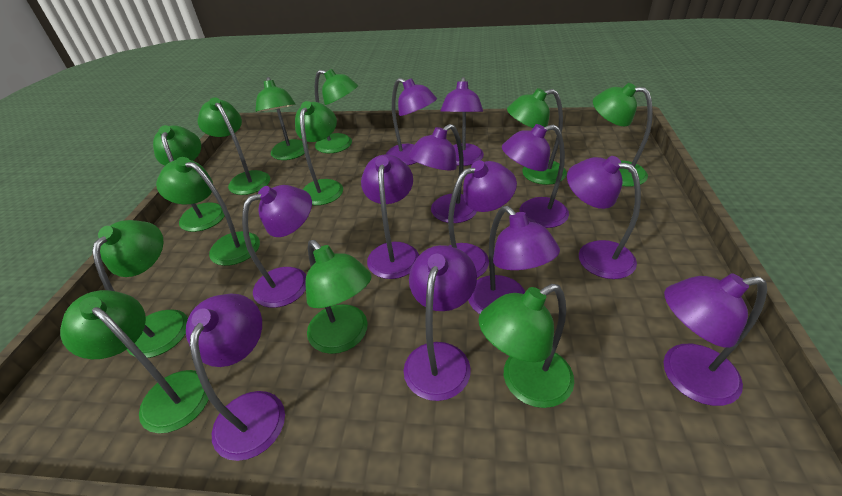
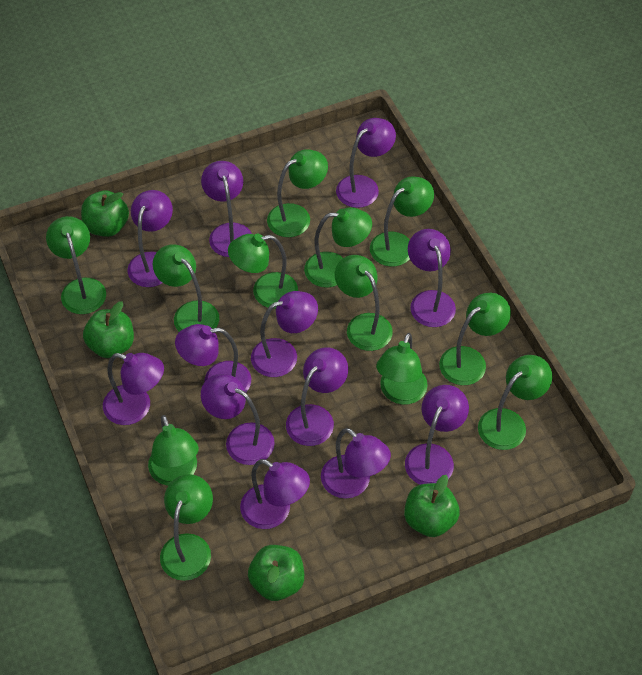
green apple: 0 -> 4

